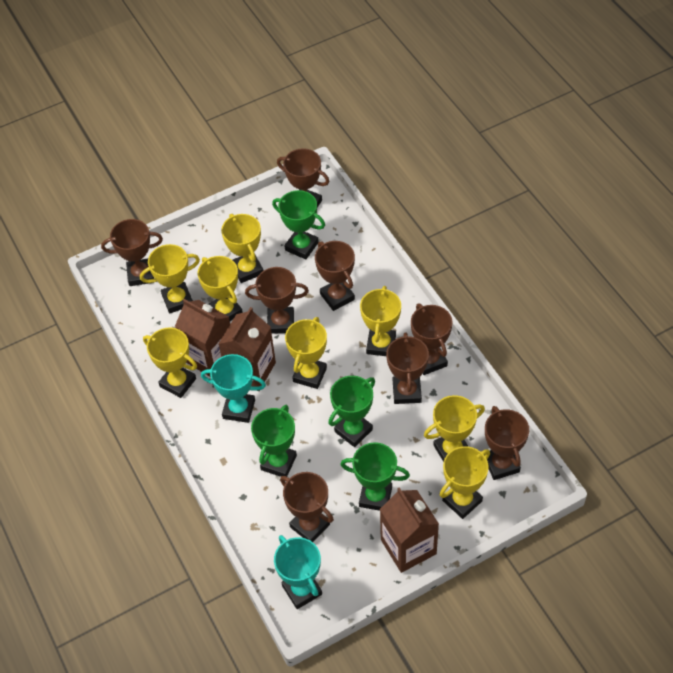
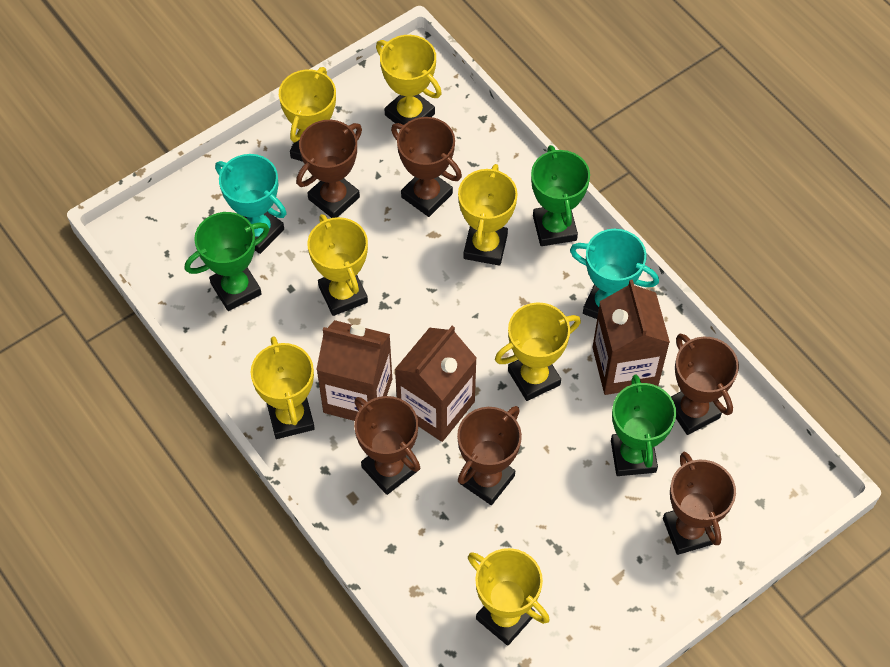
brown trophy: 8 -> 6
green trophy: 4 -> 3
yellow trophy: 8 -> 7

